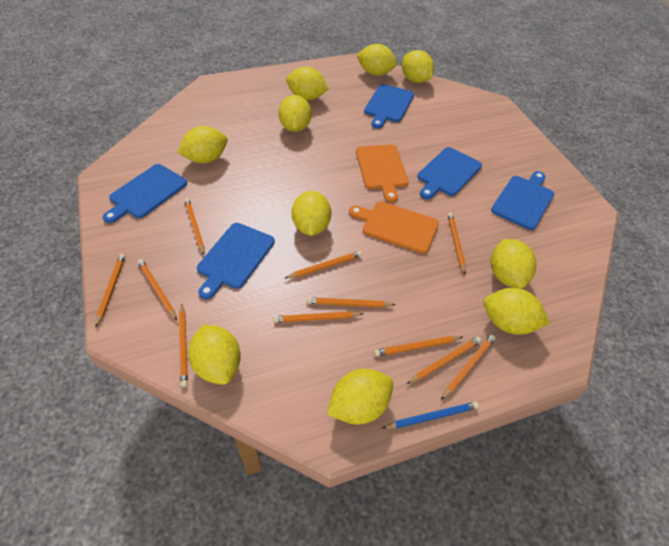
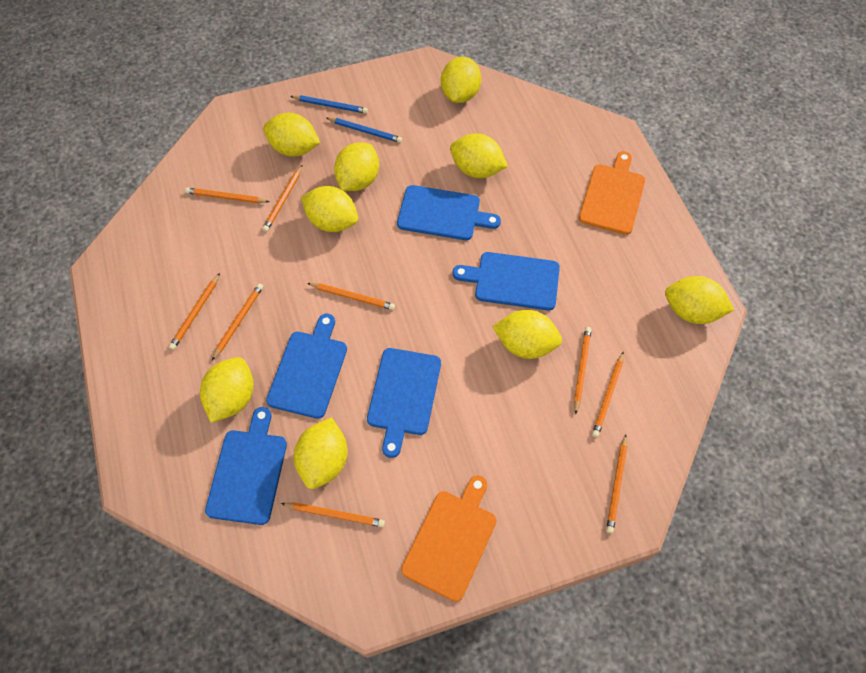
blue pencil: 1 -> 2
orange pencil: 11 -> 9
yellow lemon: 10 -> 9

